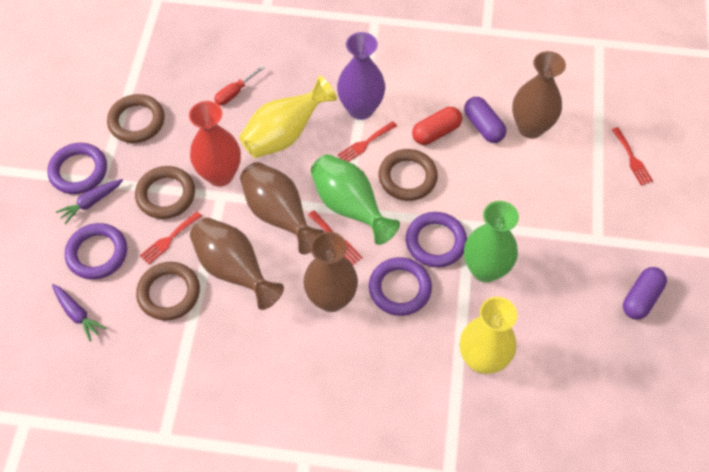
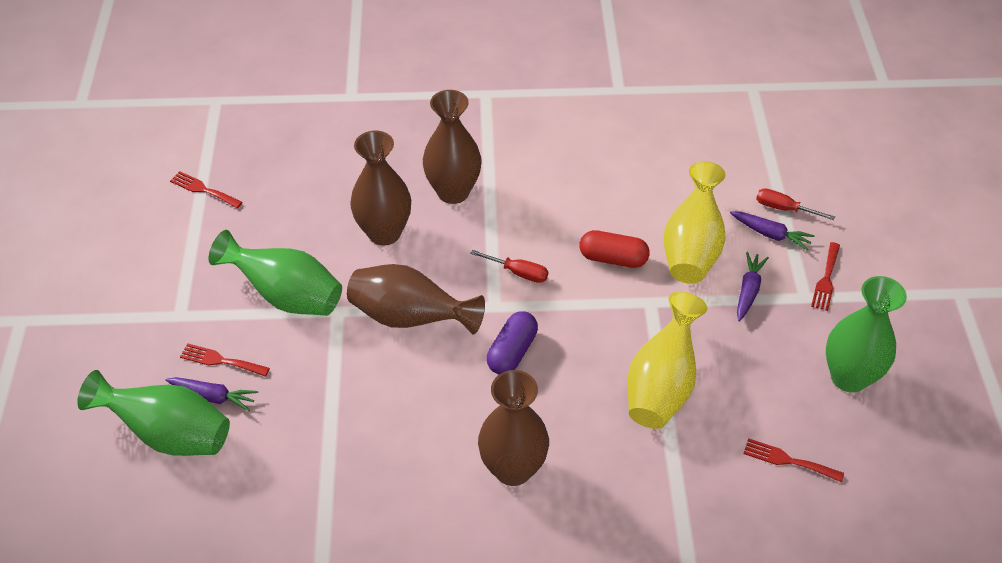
brown ring: 4 -> 0
green vase: 2 -> 3
purple capsule: 2 -> 1
purple carrot: 2 -> 3
purple ring: 4 -> 0
purple vase: 1 -> 0
red screwdriver: 1 -> 2
red vase: 1 -> 0

